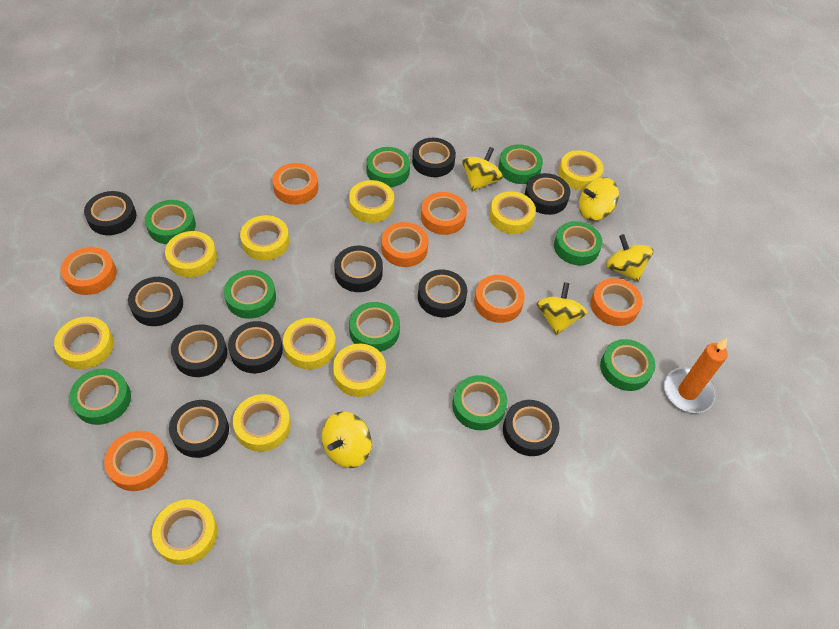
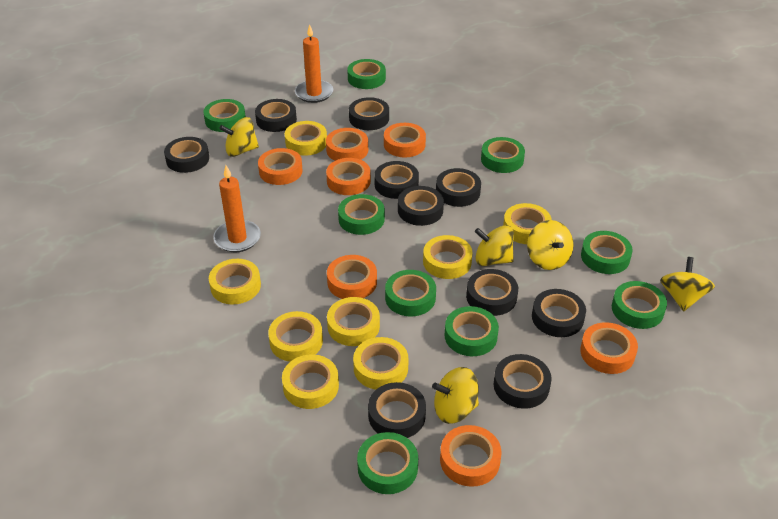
orange candle: 1 -> 2
yellow tape: 10 -> 8

